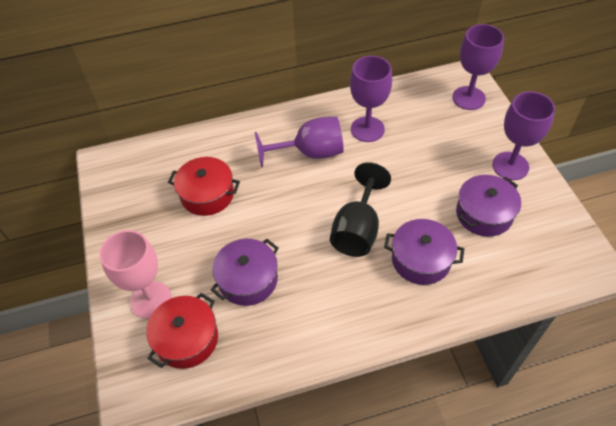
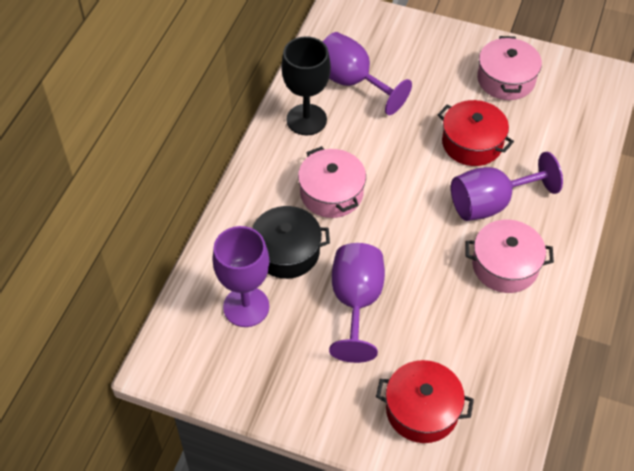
black pot: 0 -> 1
pink goblet: 1 -> 0
pink pot: 0 -> 3
purple pot: 3 -> 0

